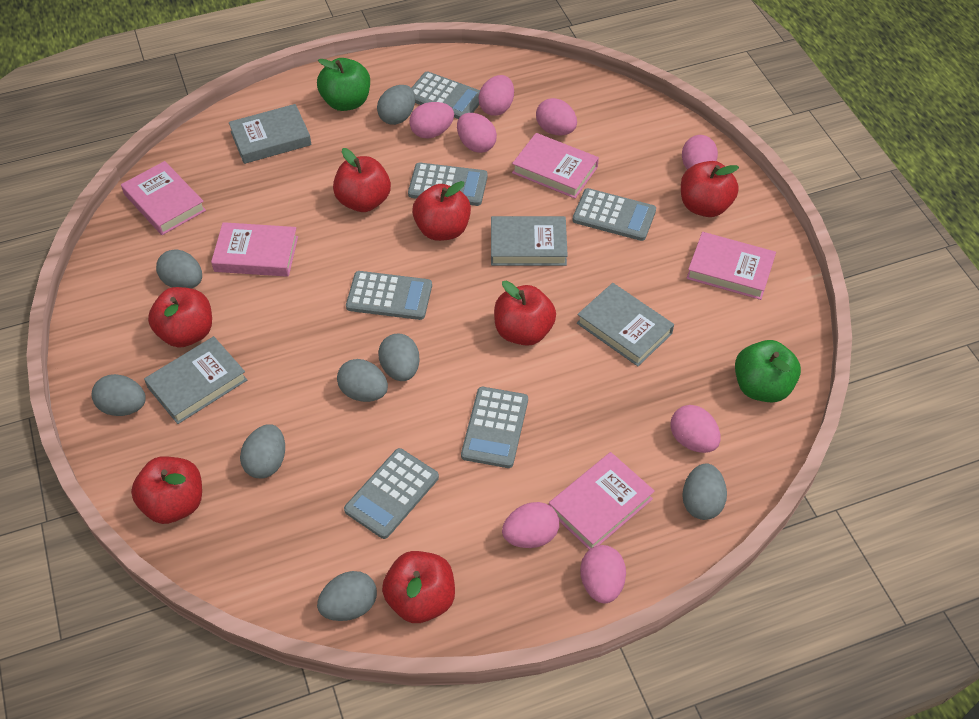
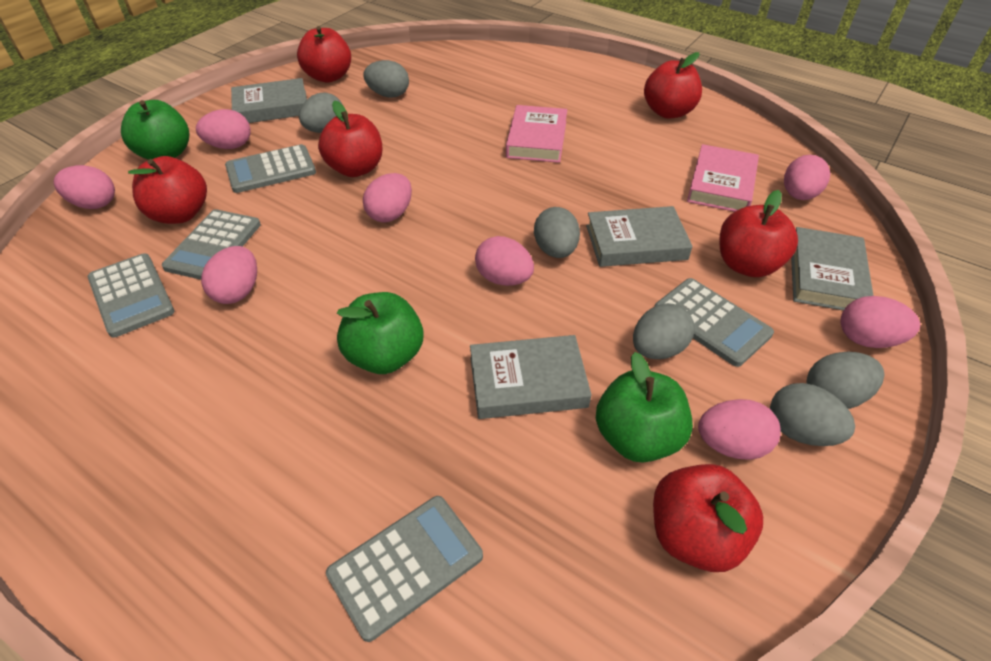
green apple: 2 -> 3
grey calculator: 6 -> 5
grey egg: 8 -> 6
pink book: 5 -> 2
red apple: 7 -> 6

